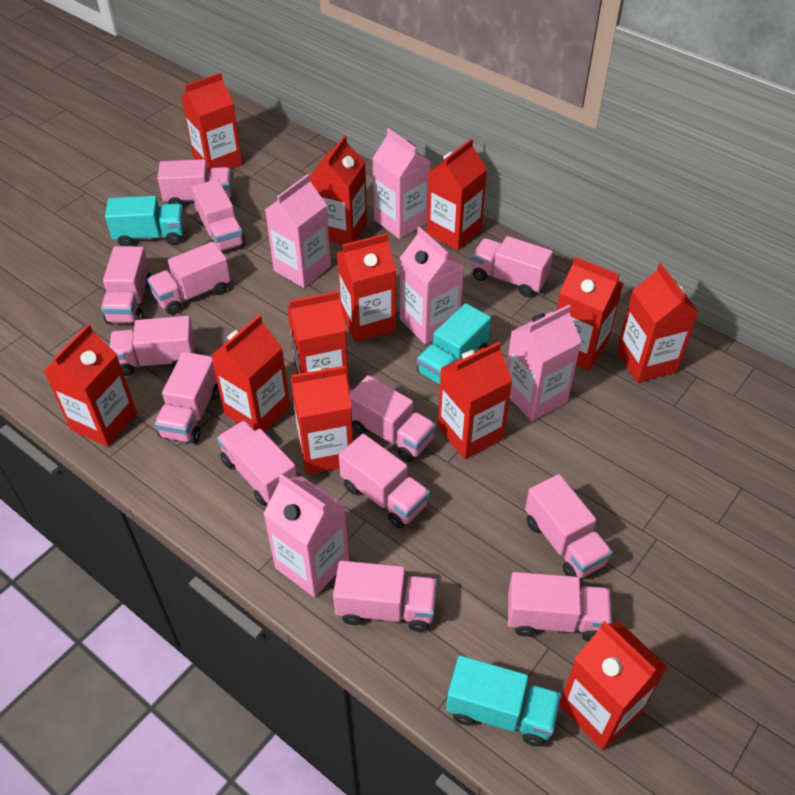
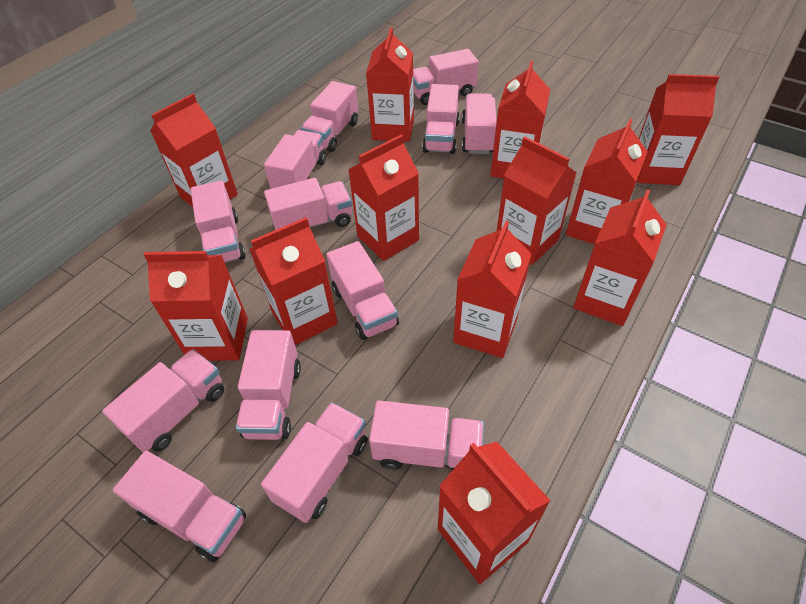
pink carton: 5 -> 0
turquoise truck: 3 -> 0

